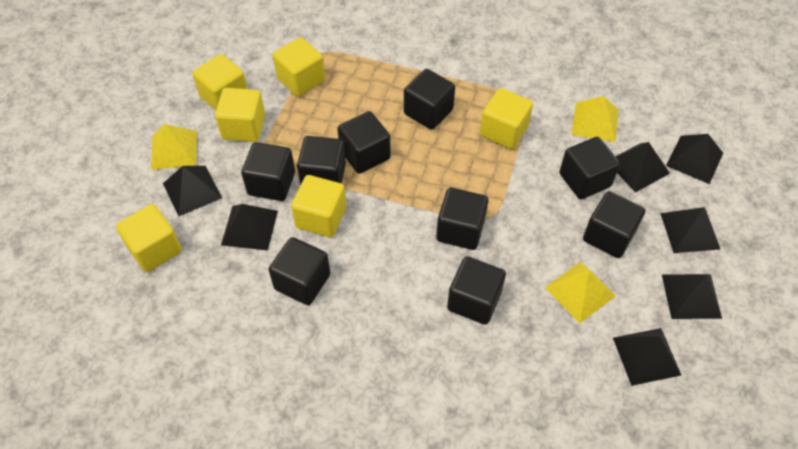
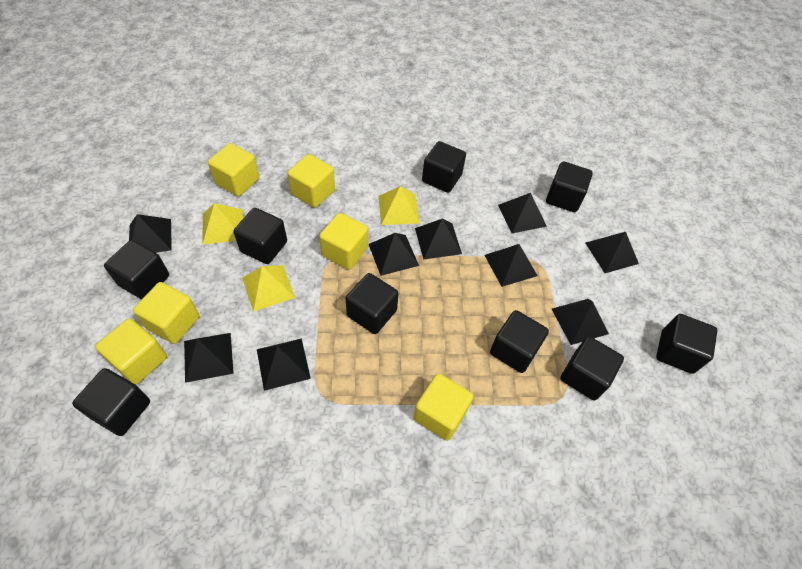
black pyramid: 7 -> 9

